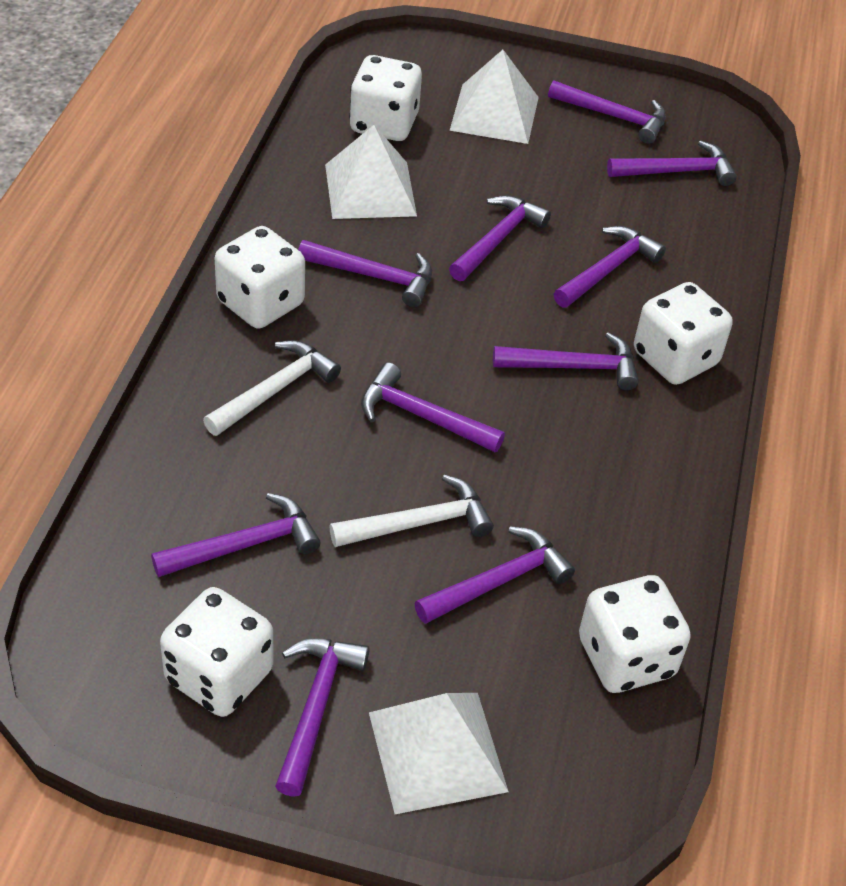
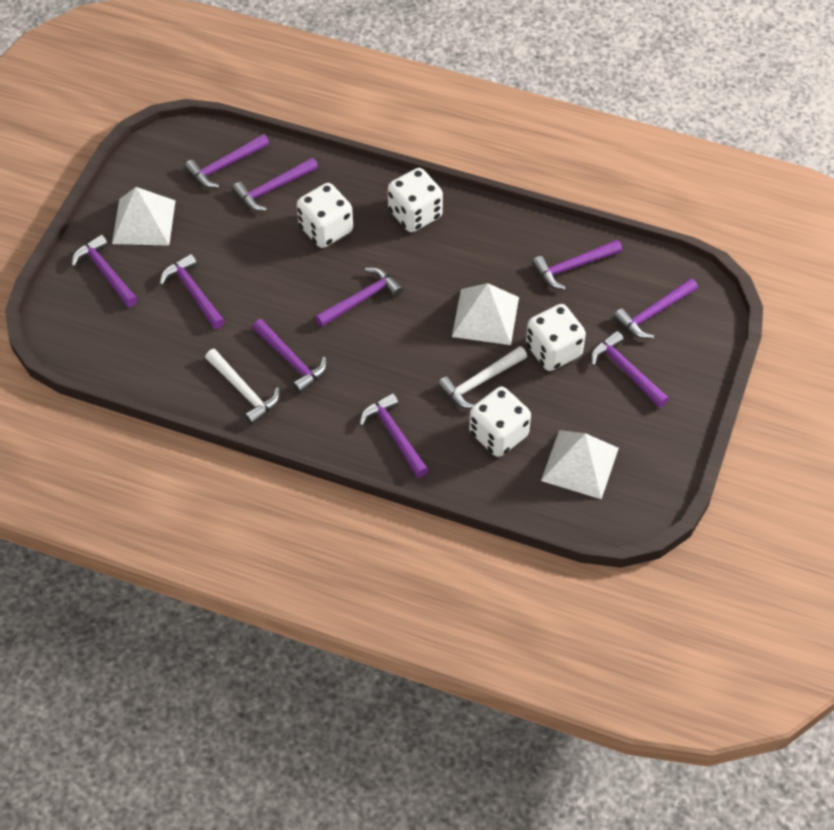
white dice: 5 -> 4

